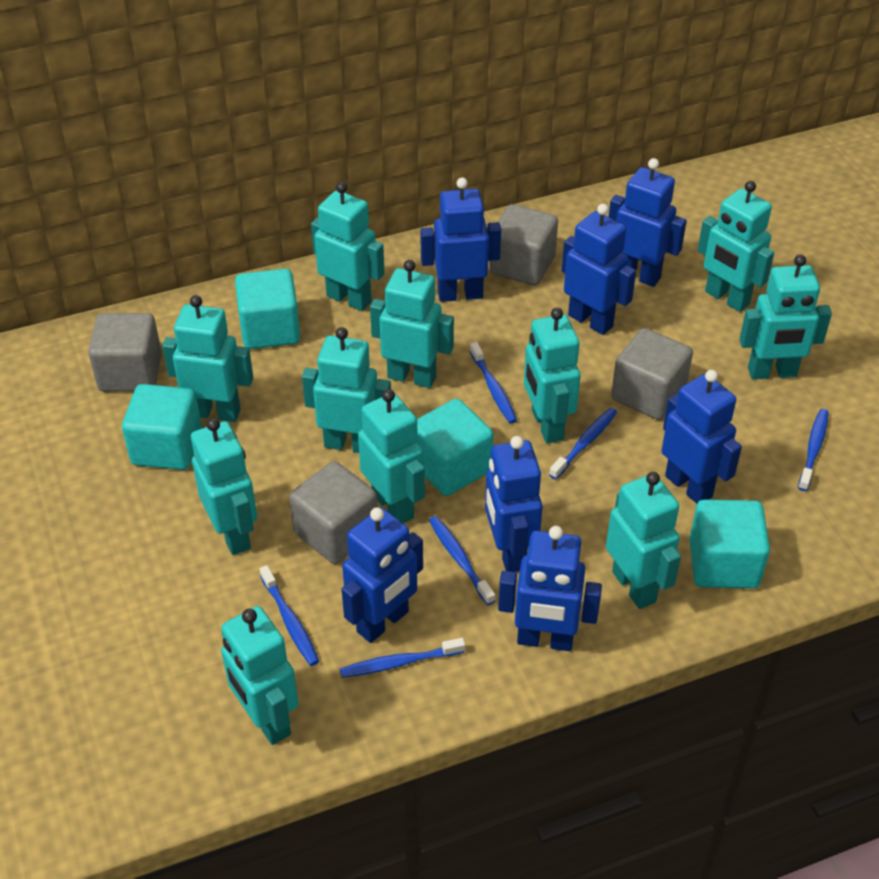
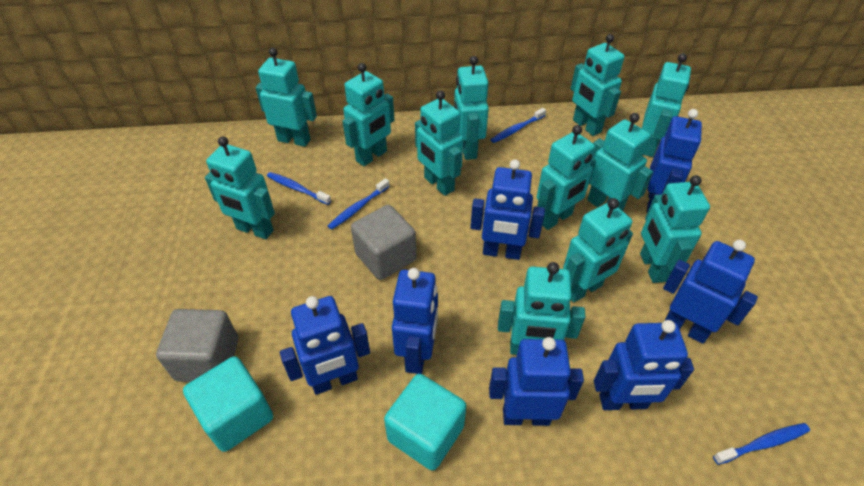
blue toothbrush: 6 -> 4
grey cube: 4 -> 2
turquoise cube: 4 -> 2
turquoise robot: 11 -> 12

